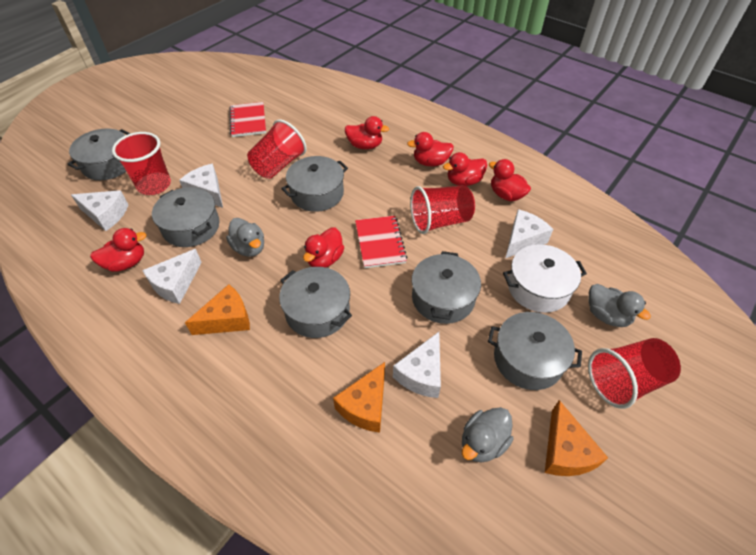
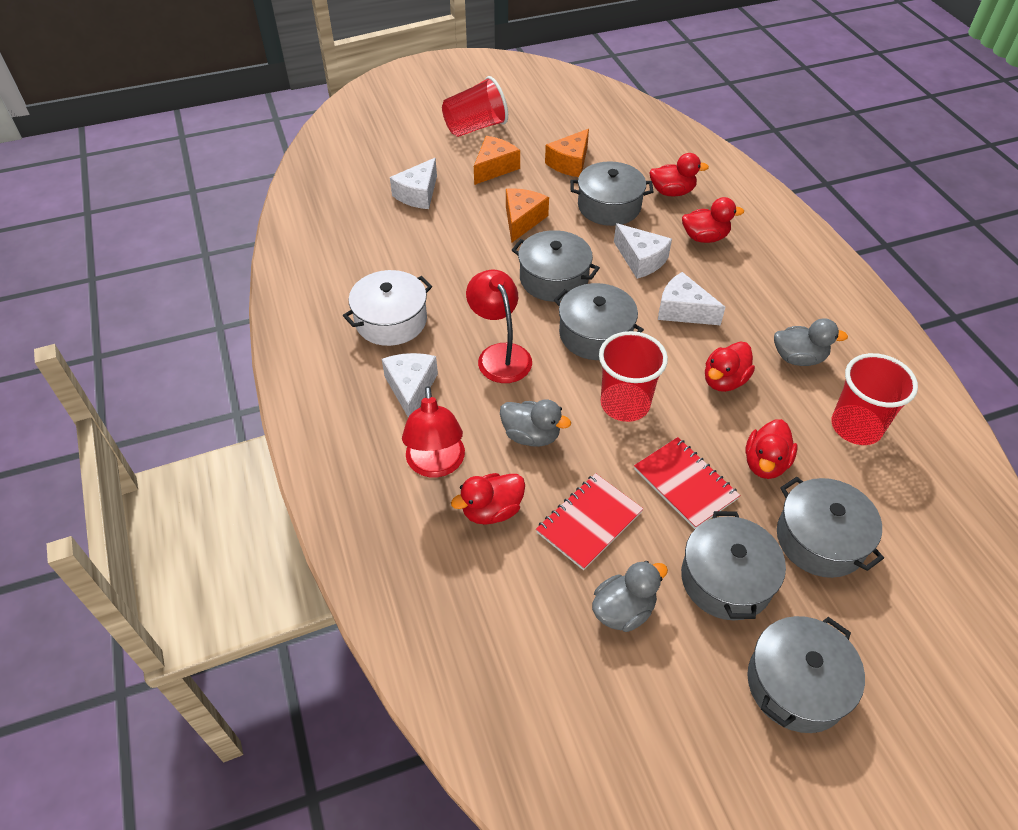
red cup: 4 -> 3
red duck: 6 -> 5
red lamp: 0 -> 2
white cheese: 5 -> 4

